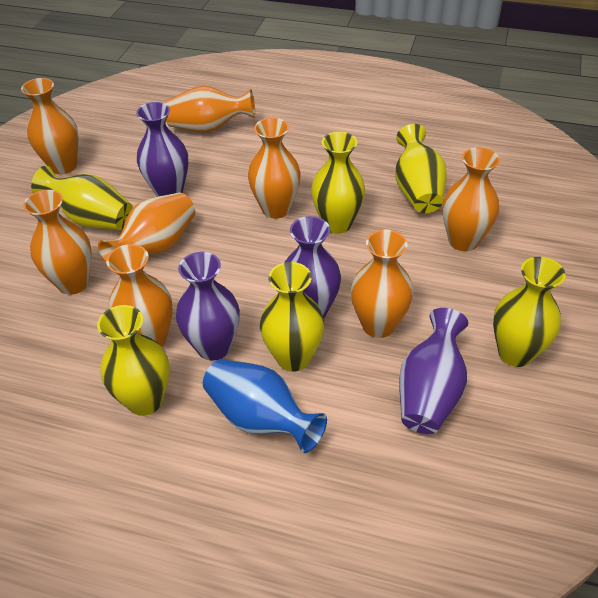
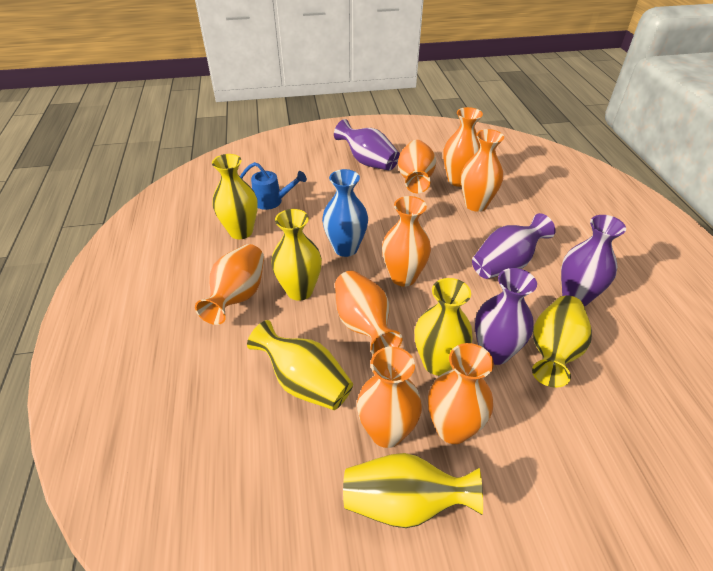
blue watering can: 0 -> 1

